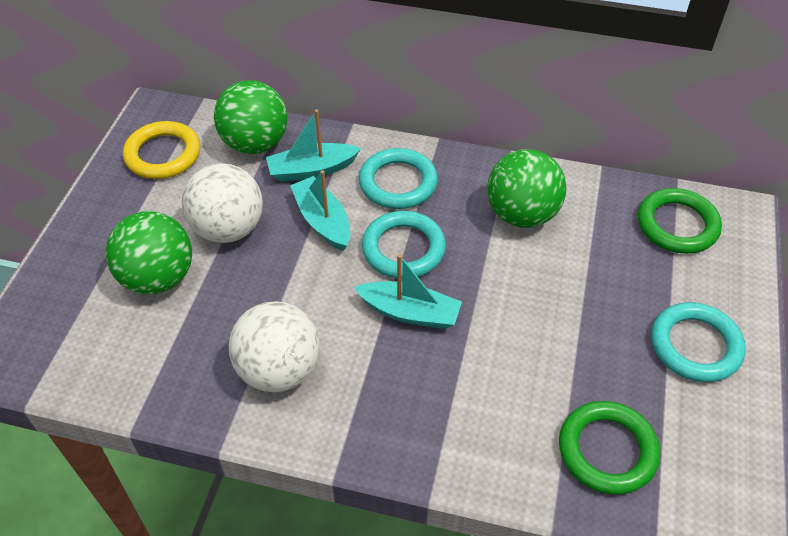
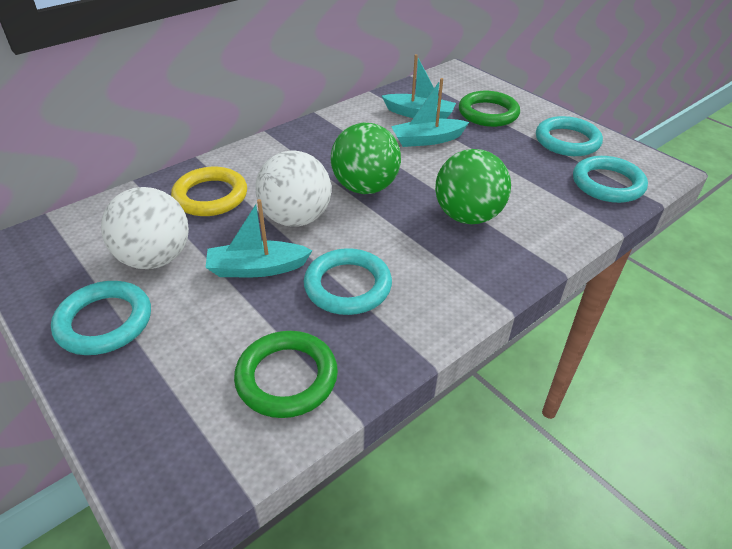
green ball: 3 -> 2
turquoise ring: 3 -> 4

